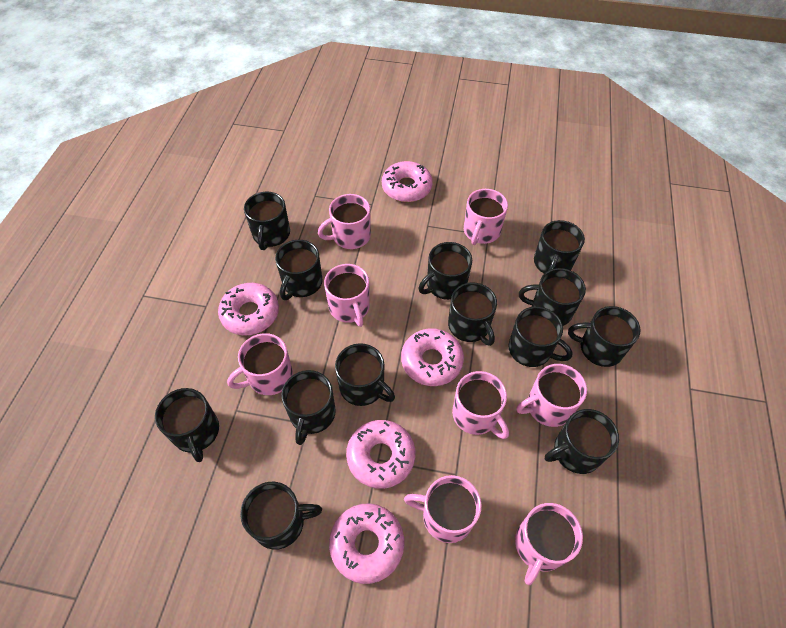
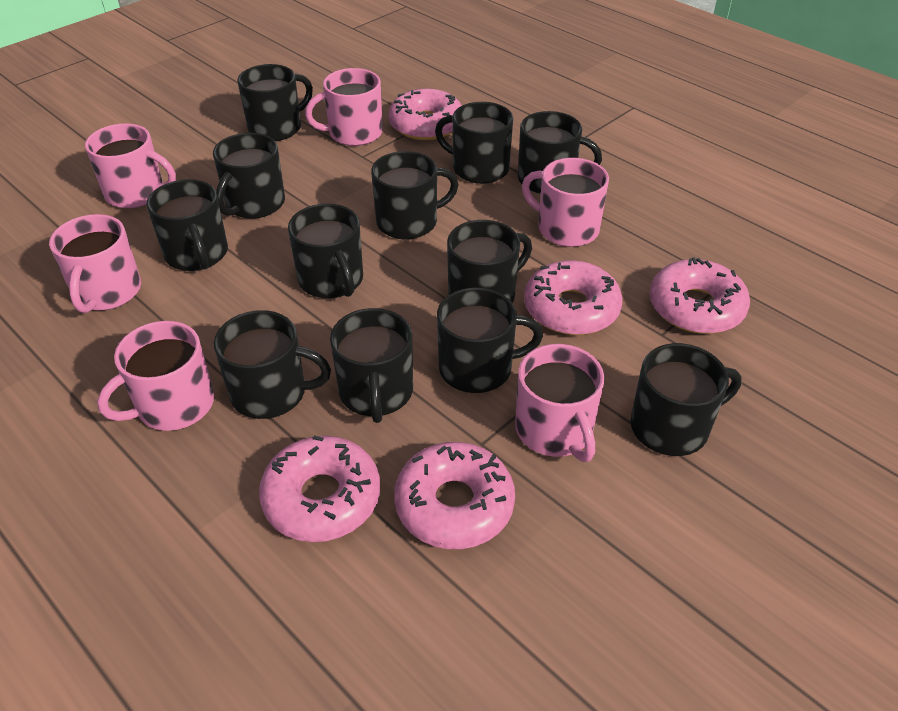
black mug: 13 -> 12
pink mug: 8 -> 6

